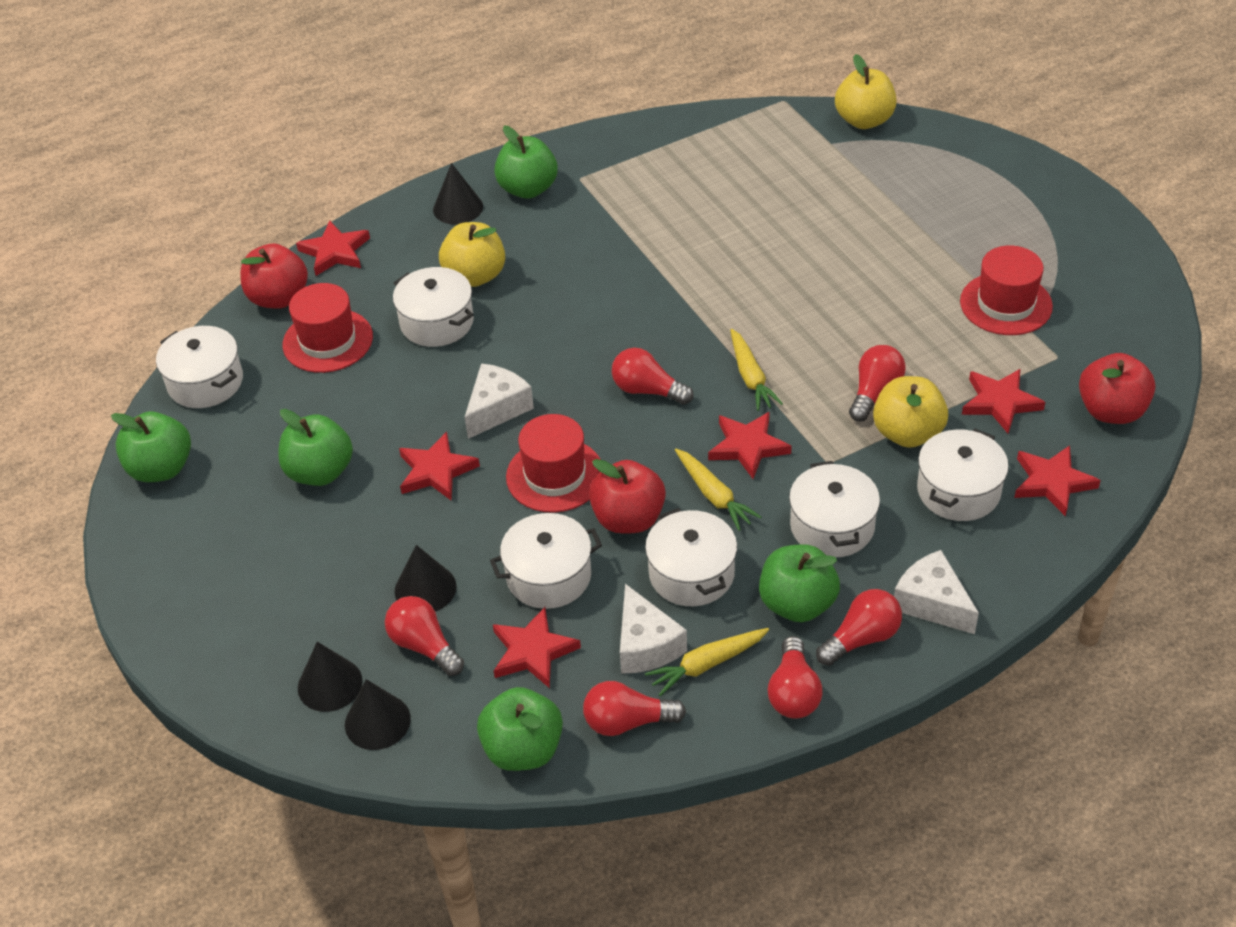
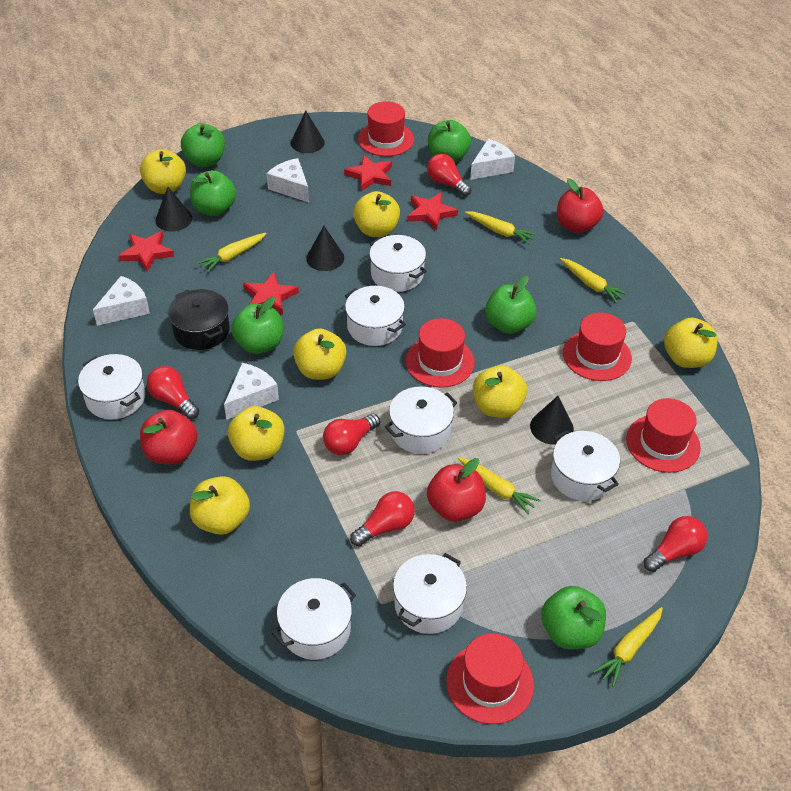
black pot: 0 -> 1
green apple: 5 -> 6
red hat: 3 -> 5
red light bulb: 6 -> 5
red star: 6 -> 4
white cheese: 3 -> 4
white pot: 6 -> 7
yellow apple: 3 -> 7
yellow carrot: 3 -> 5

